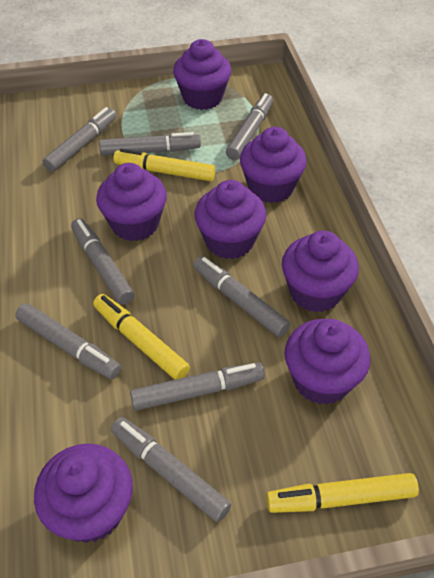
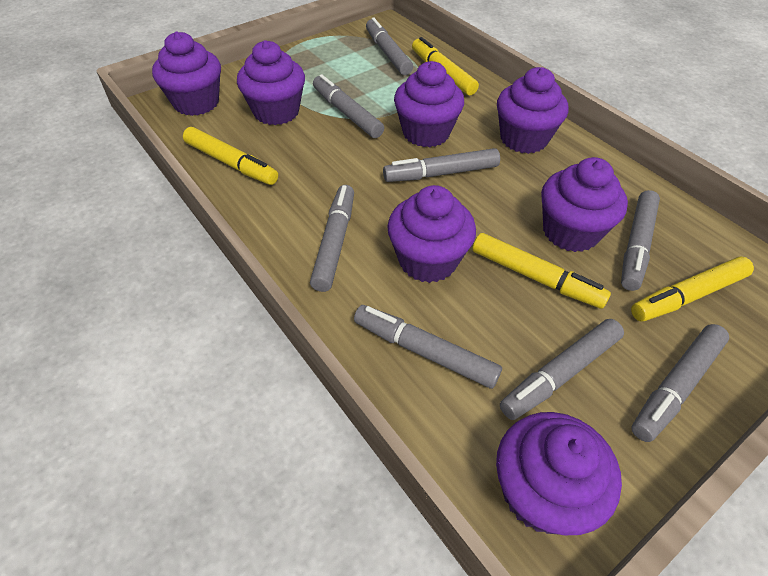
yellow marker: 3 -> 4

